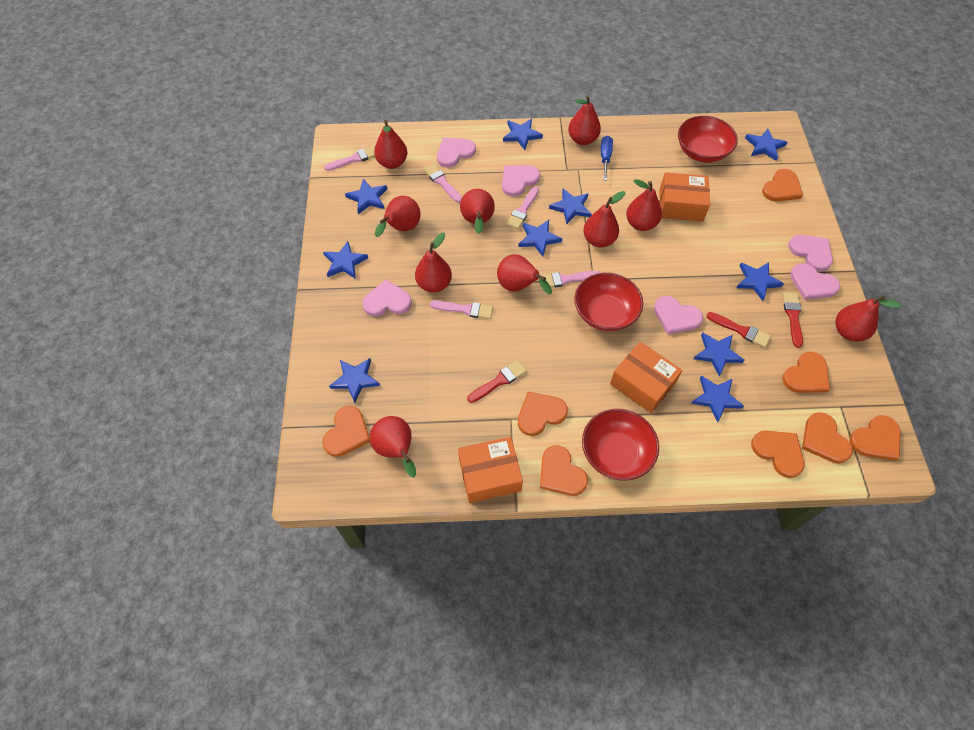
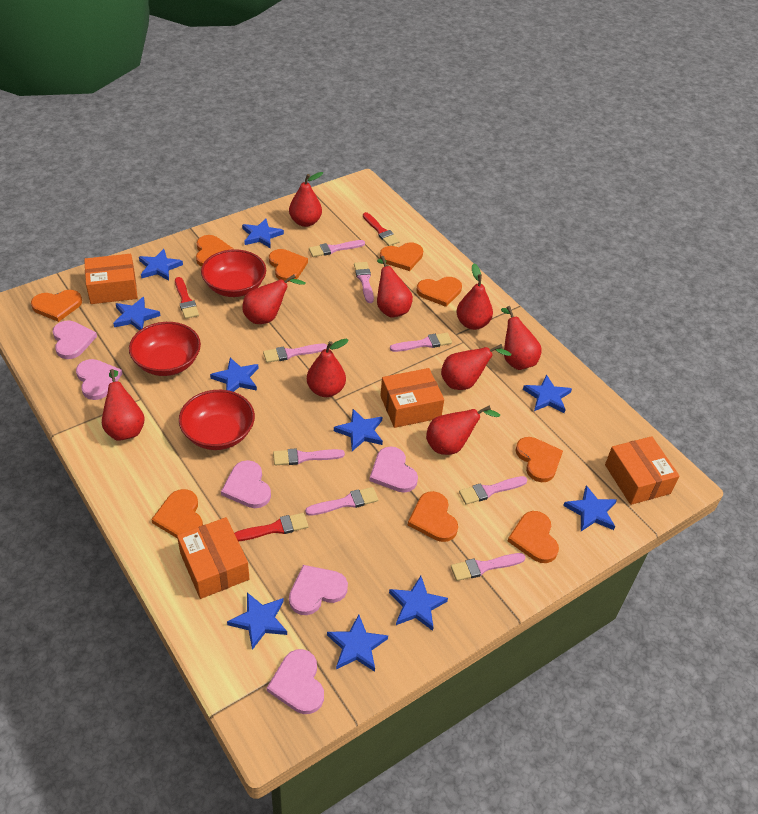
blue screwdriver: 1 -> 0
orange box: 3 -> 4
orange heart: 8 -> 9
pink brush: 5 -> 8
red pear: 10 -> 9

